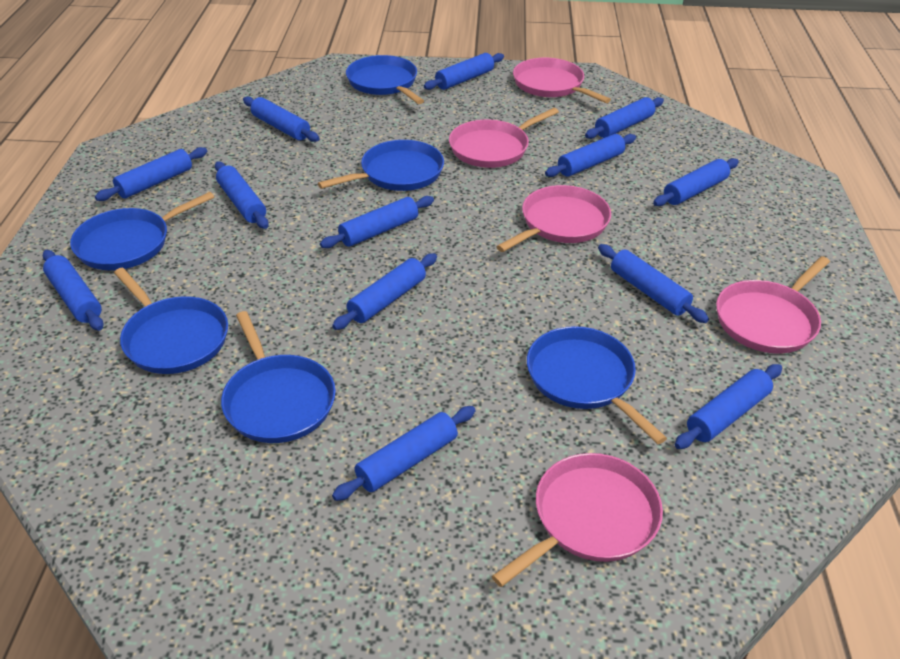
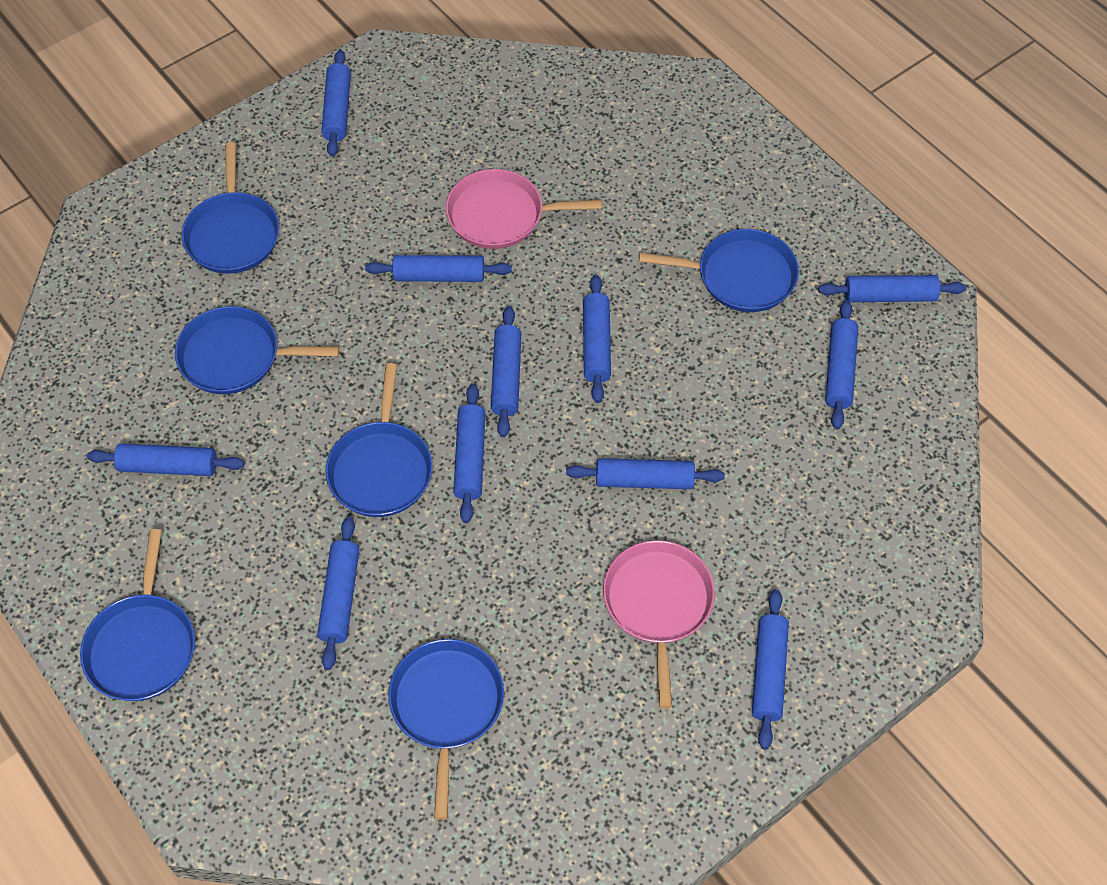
blue rolling pin: 13 -> 11
pink pan: 5 -> 2

